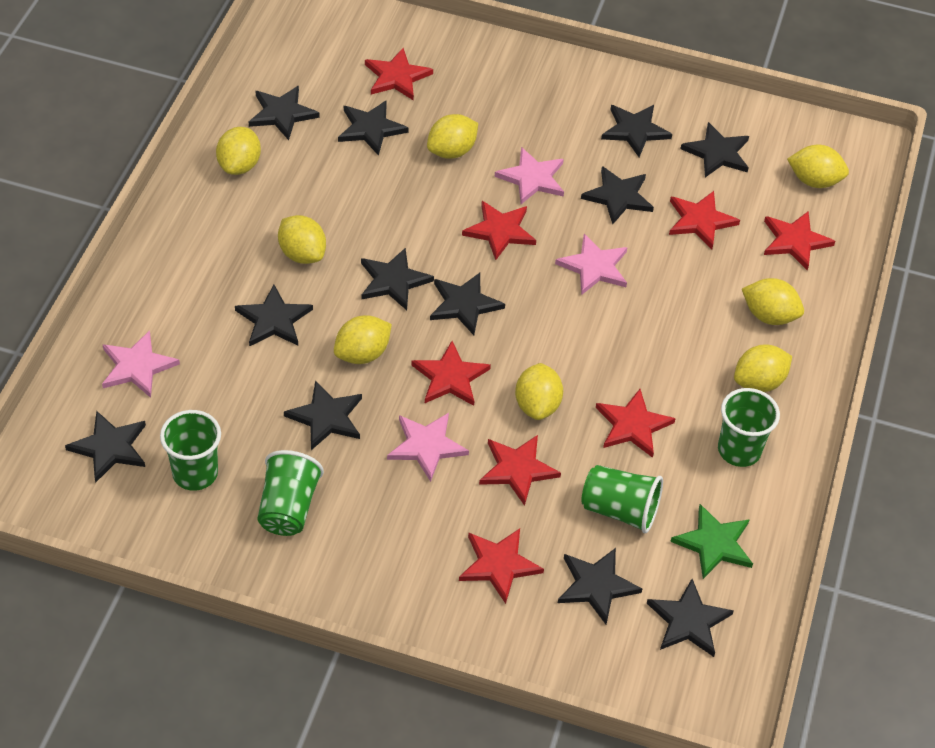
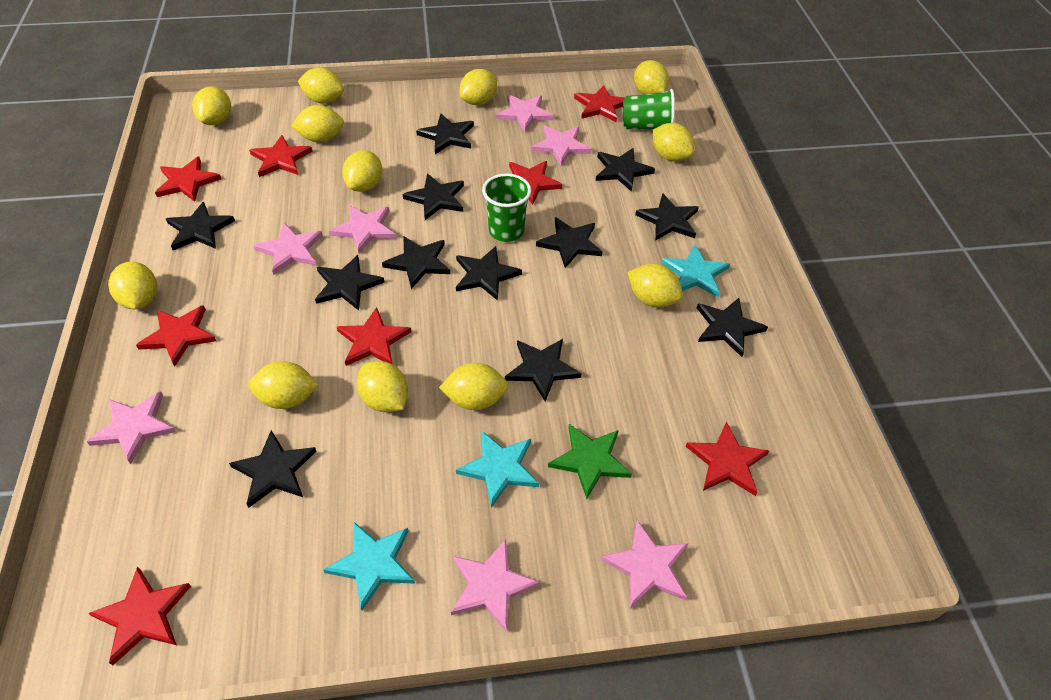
green cup: 4 -> 2
pink star: 4 -> 7
turquoise star: 0 -> 3
yellow lemon: 8 -> 12

